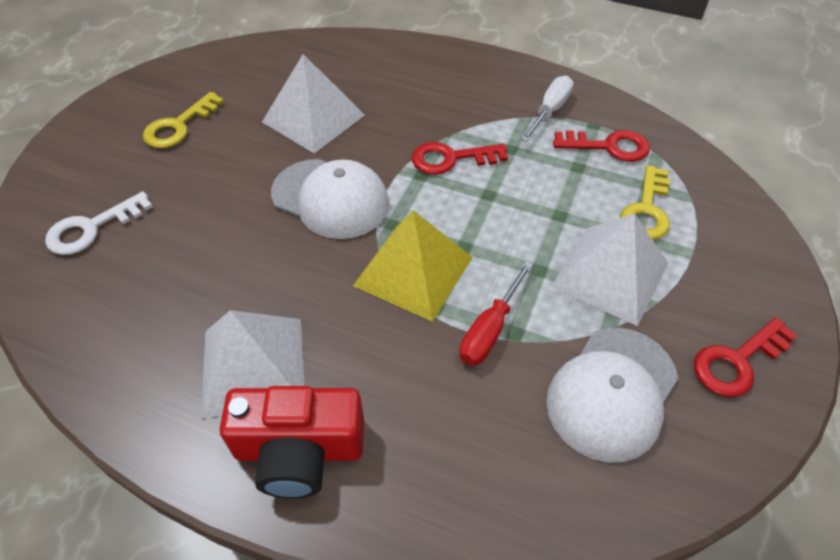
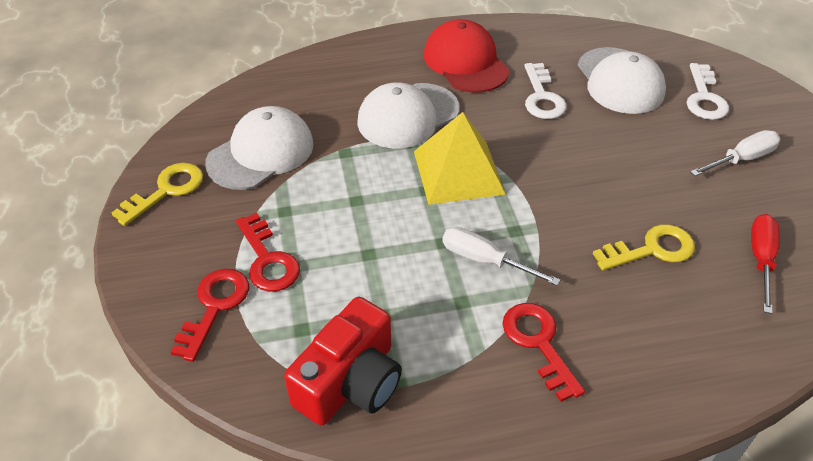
red cap: 0 -> 1
white cap: 2 -> 3
white key: 1 -> 2
white pyramid: 3 -> 0
white screwdriver: 1 -> 2

